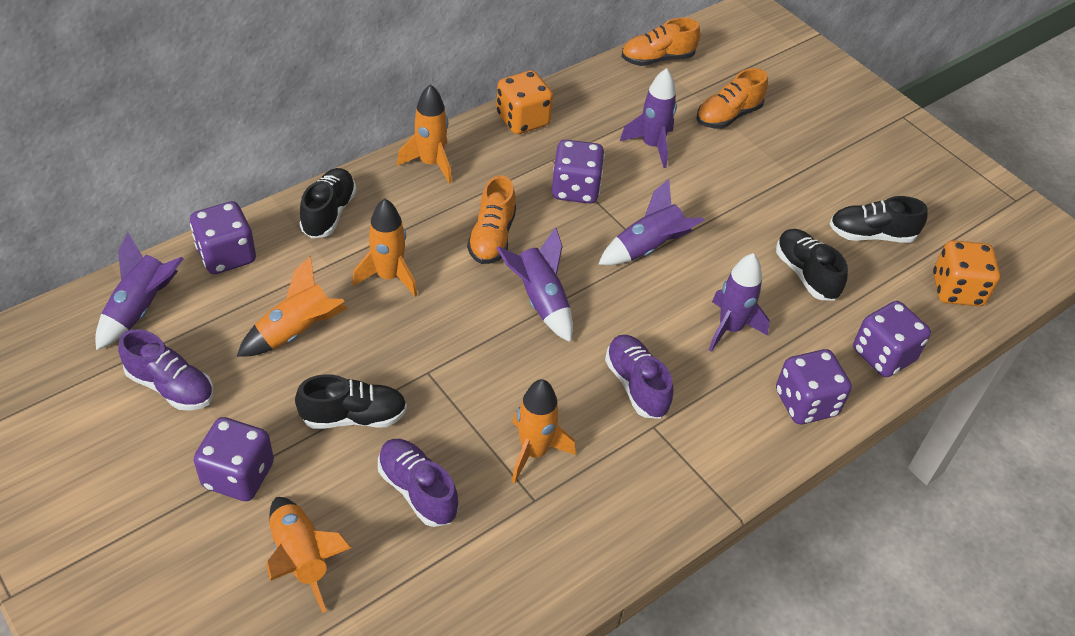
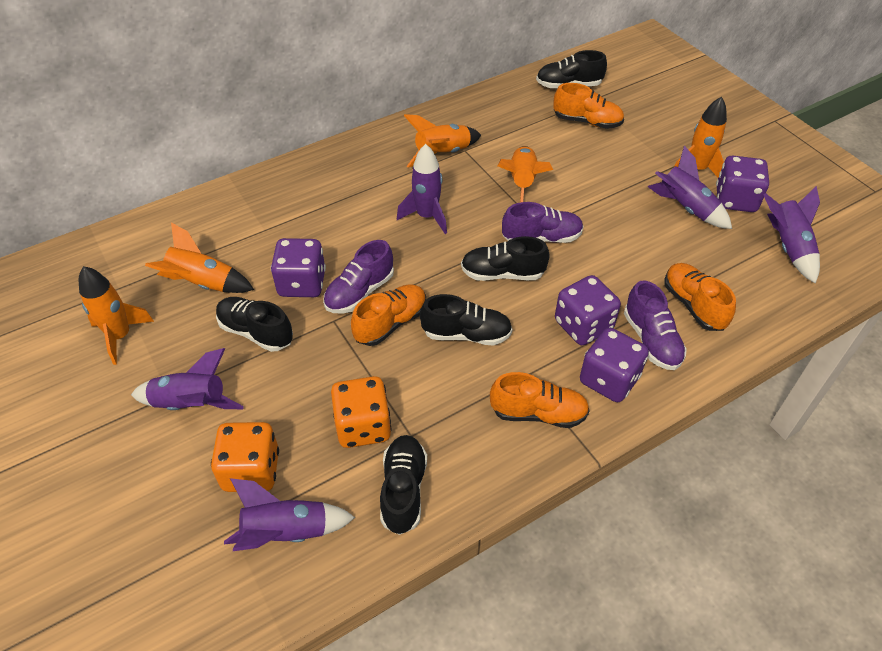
black shoe: 4 -> 5
orange shoe: 3 -> 4
purple dice: 5 -> 4

